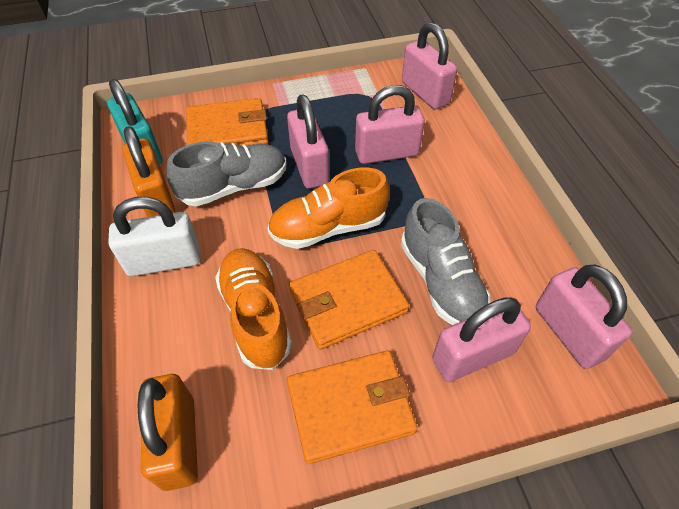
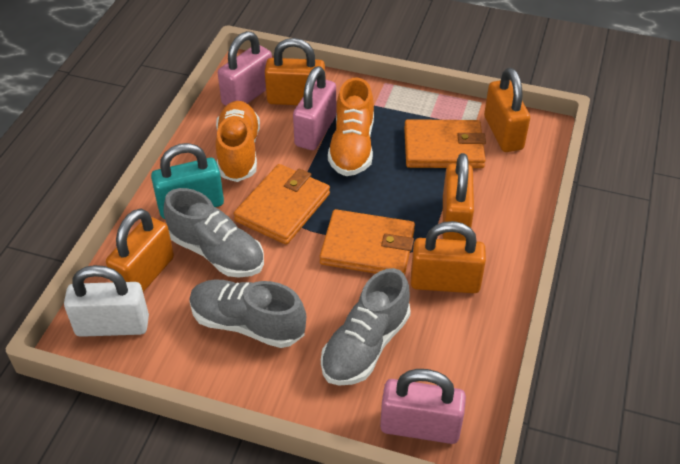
grey shoe: 2 -> 3
orange padlock: 2 -> 5
pink padlock: 5 -> 3

